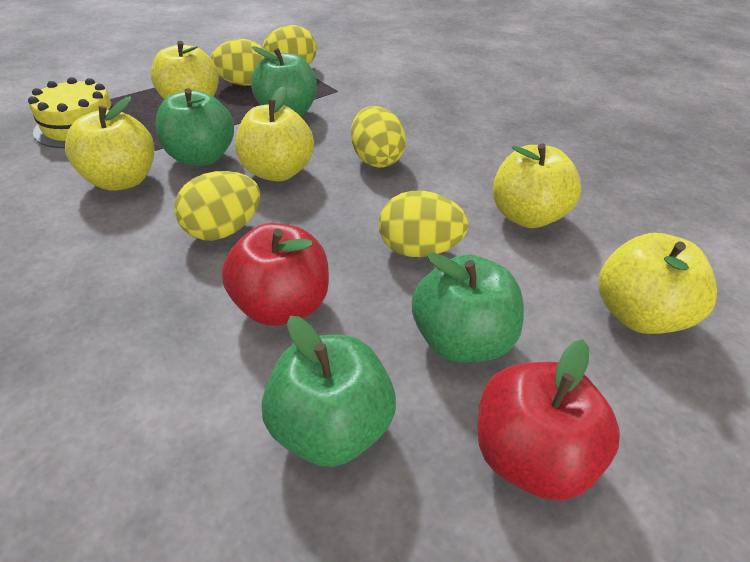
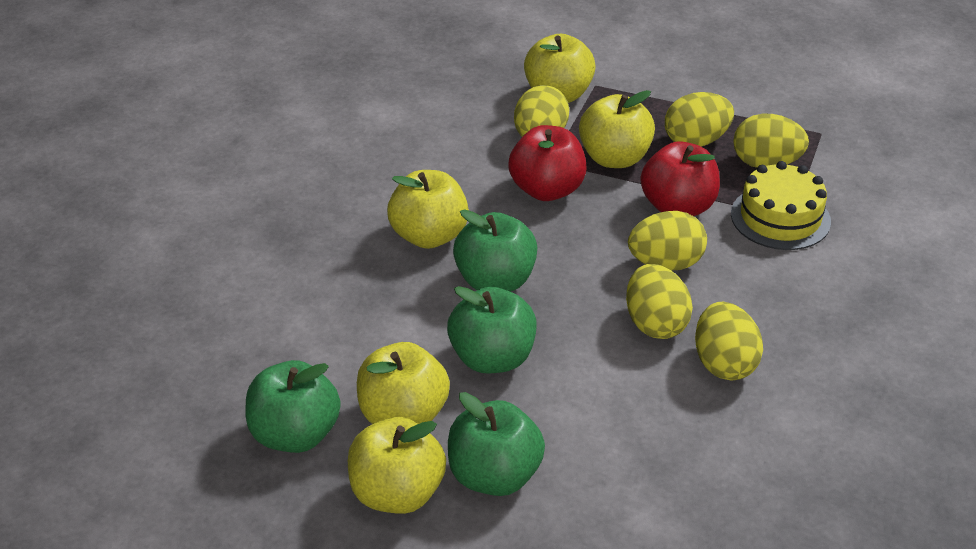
yellow egg: 5 -> 6

